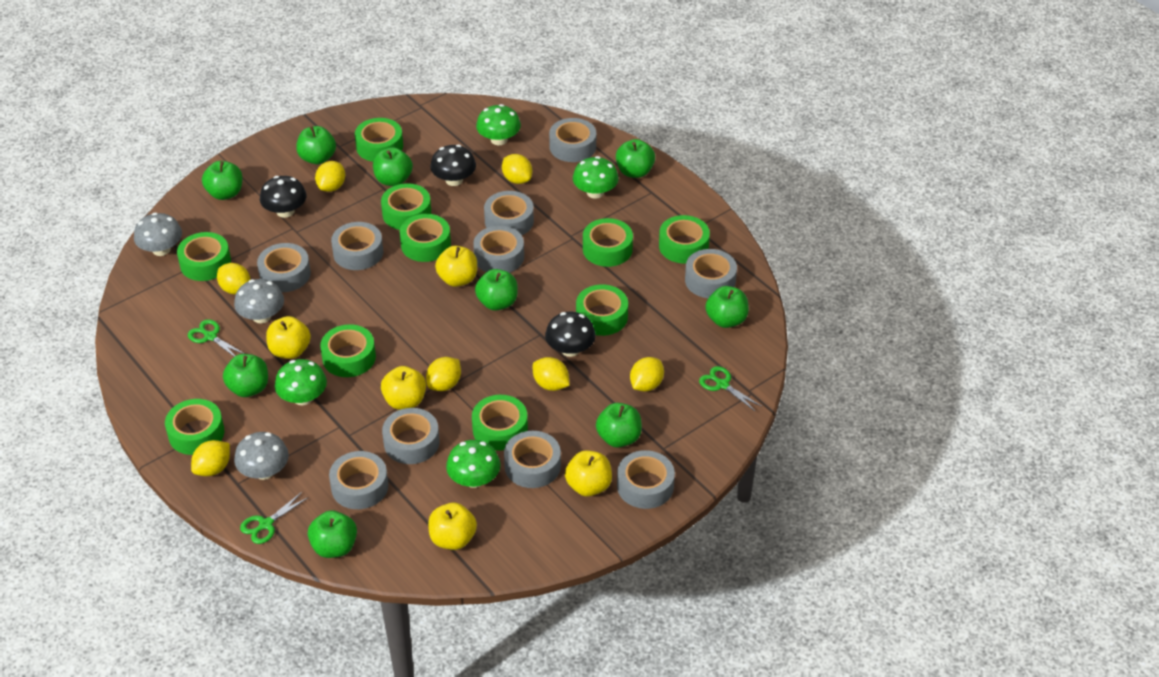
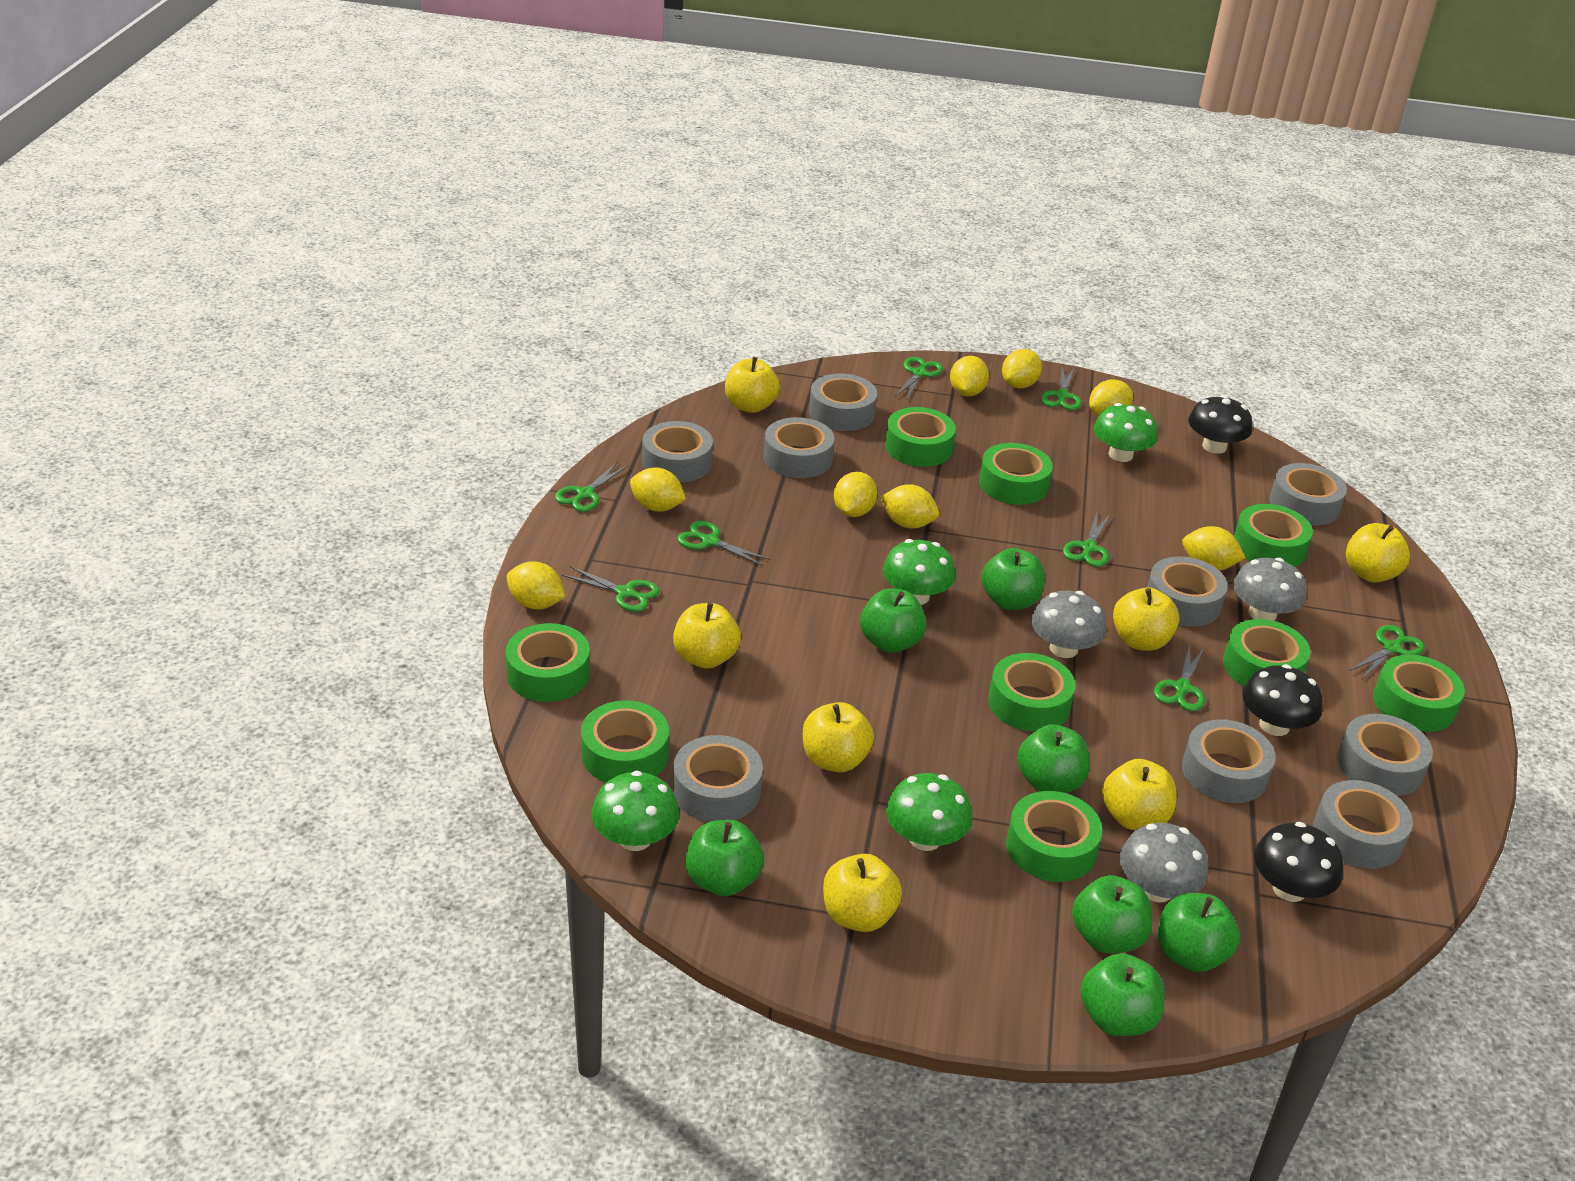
green apple: 9 -> 7
green scissors: 3 -> 8
green tape: 10 -> 9
grey tape: 10 -> 9
yellow apple: 5 -> 7
yellow lemon: 7 -> 8

